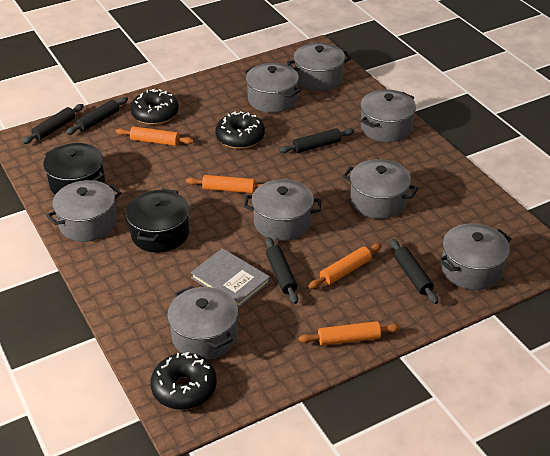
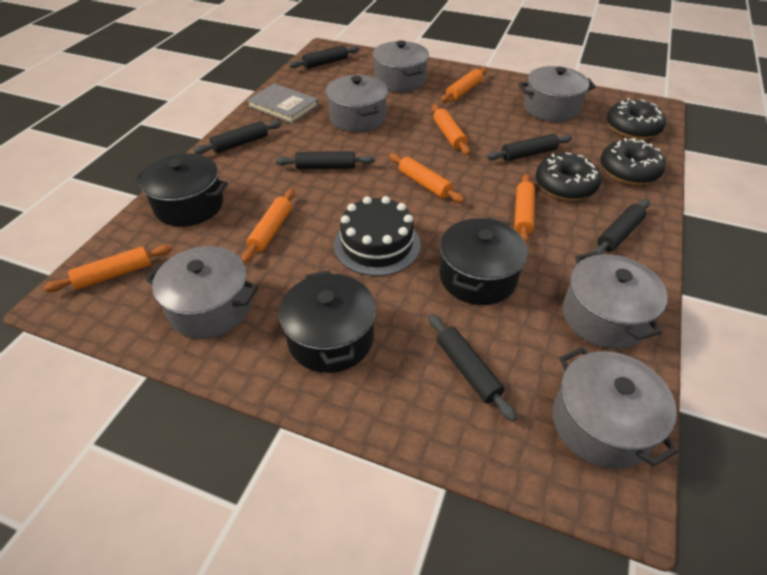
black cake: 0 -> 1
black pot: 2 -> 3
black rolling pin: 5 -> 6
grey pot: 8 -> 6
orange rolling pin: 4 -> 6

